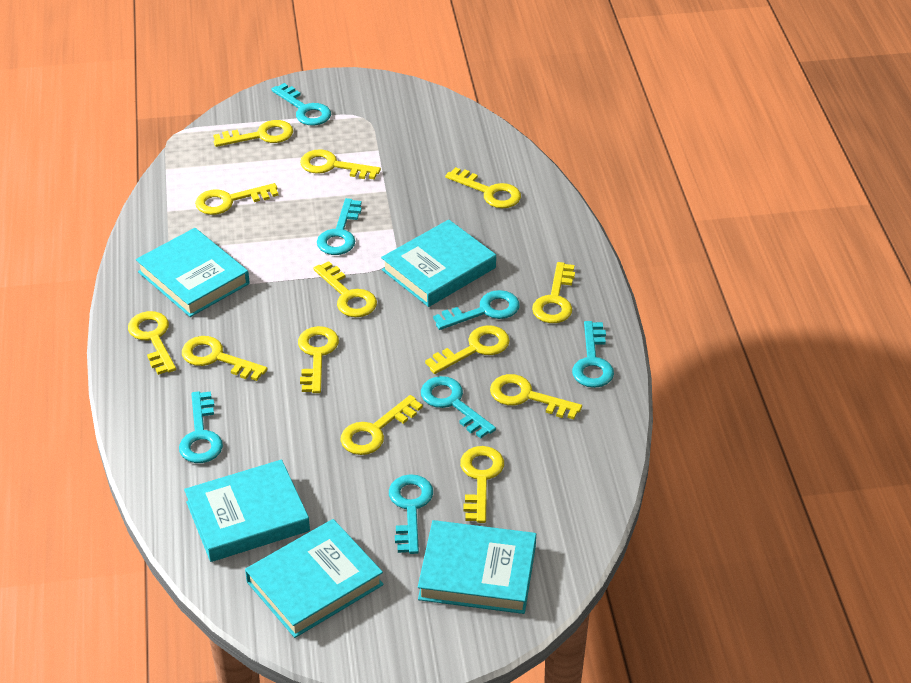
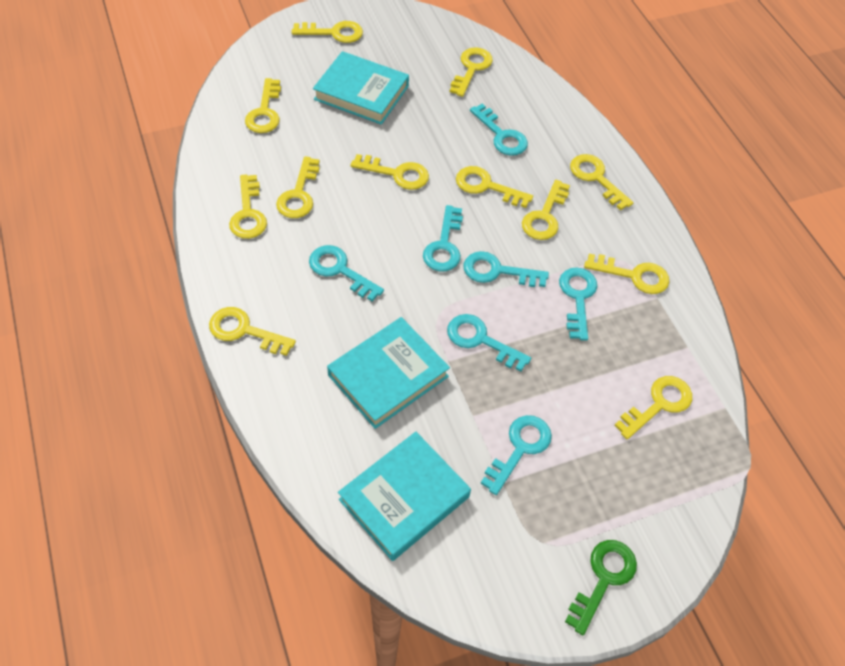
green key: 0 -> 1
turquoise book: 5 -> 3
yellow key: 13 -> 12

